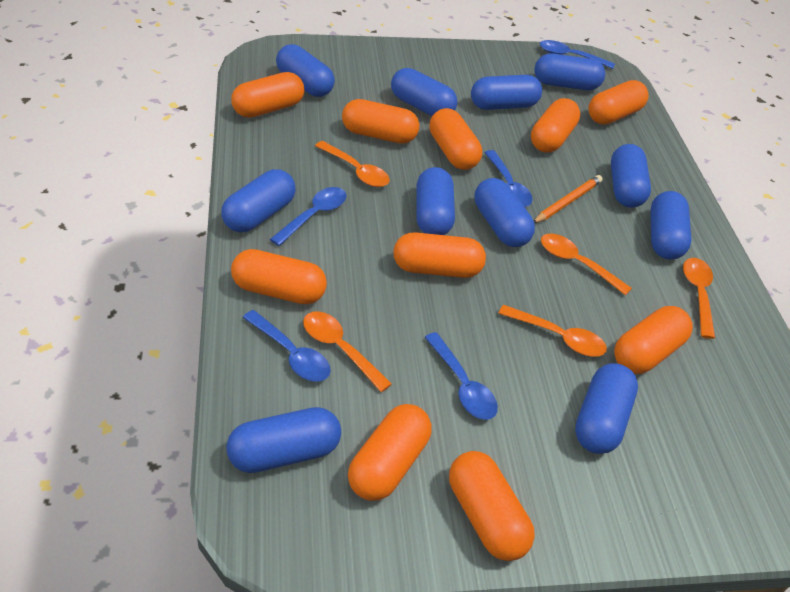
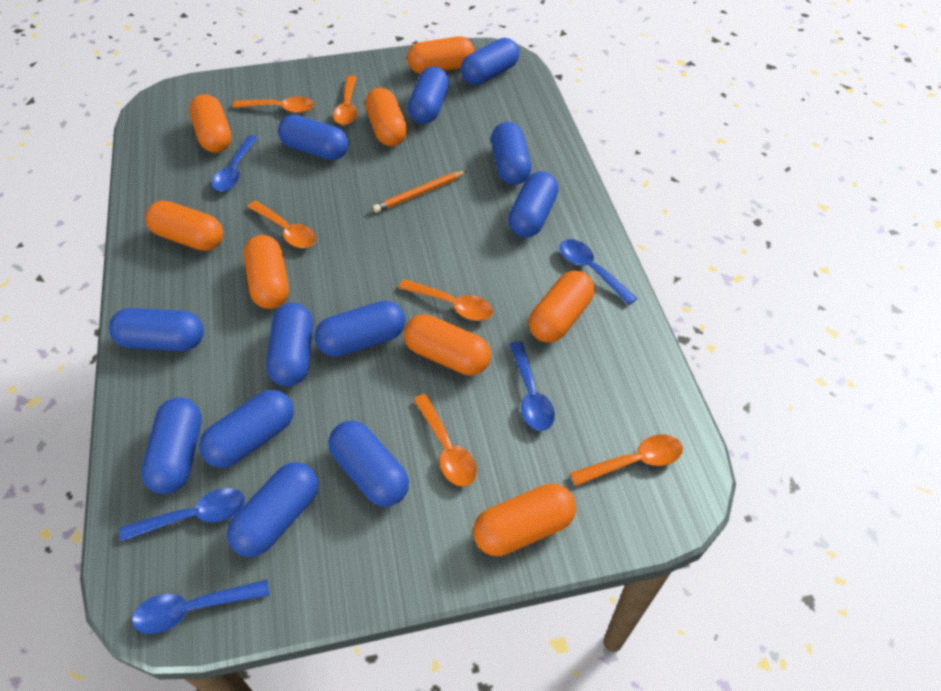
blue capsule: 11 -> 12
orange capsule: 10 -> 8
orange spoon: 5 -> 6

